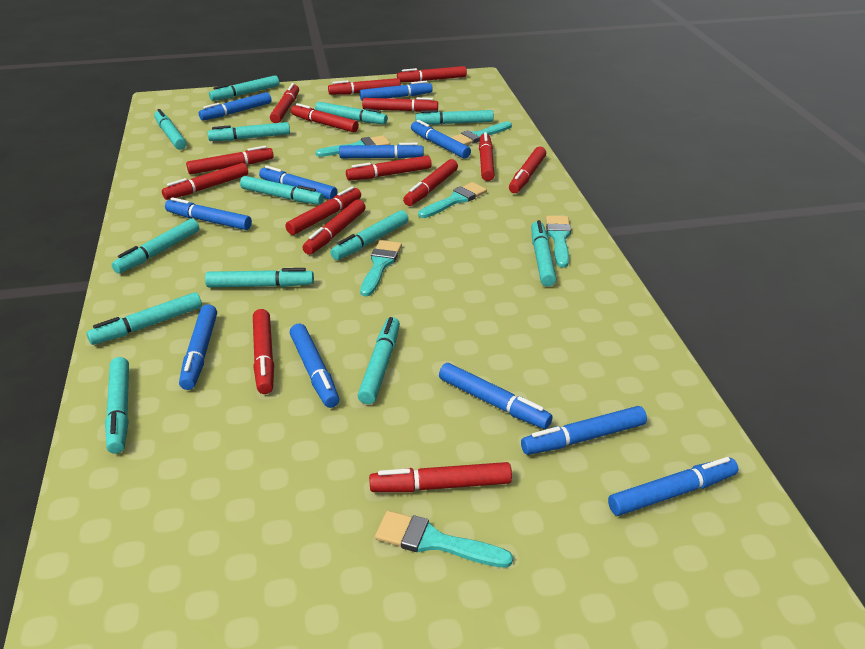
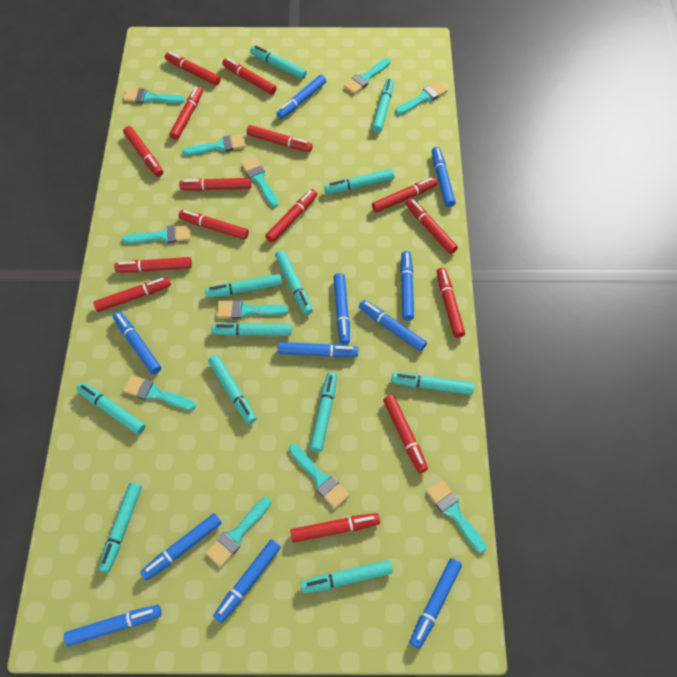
turquoise brush: 6 -> 11
turquoise marker: 13 -> 12

